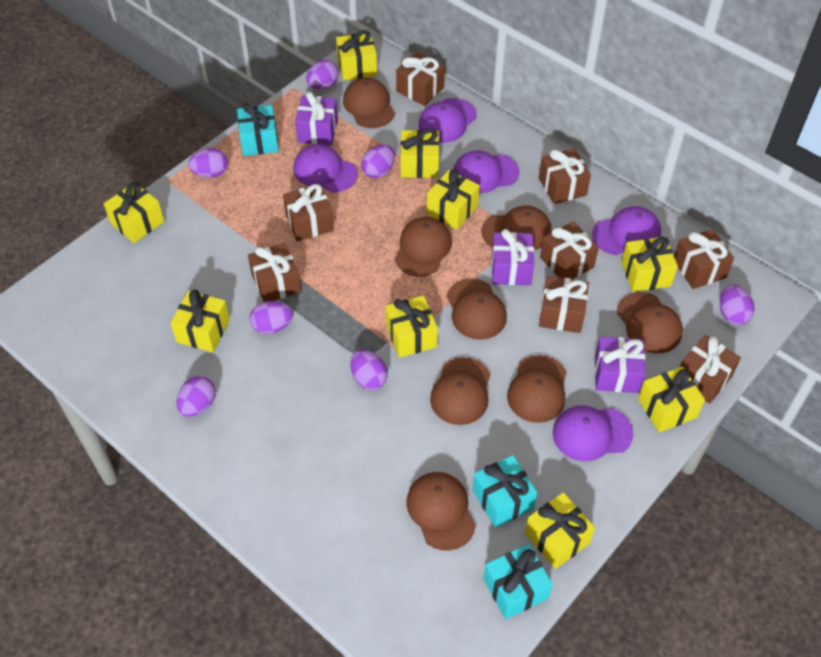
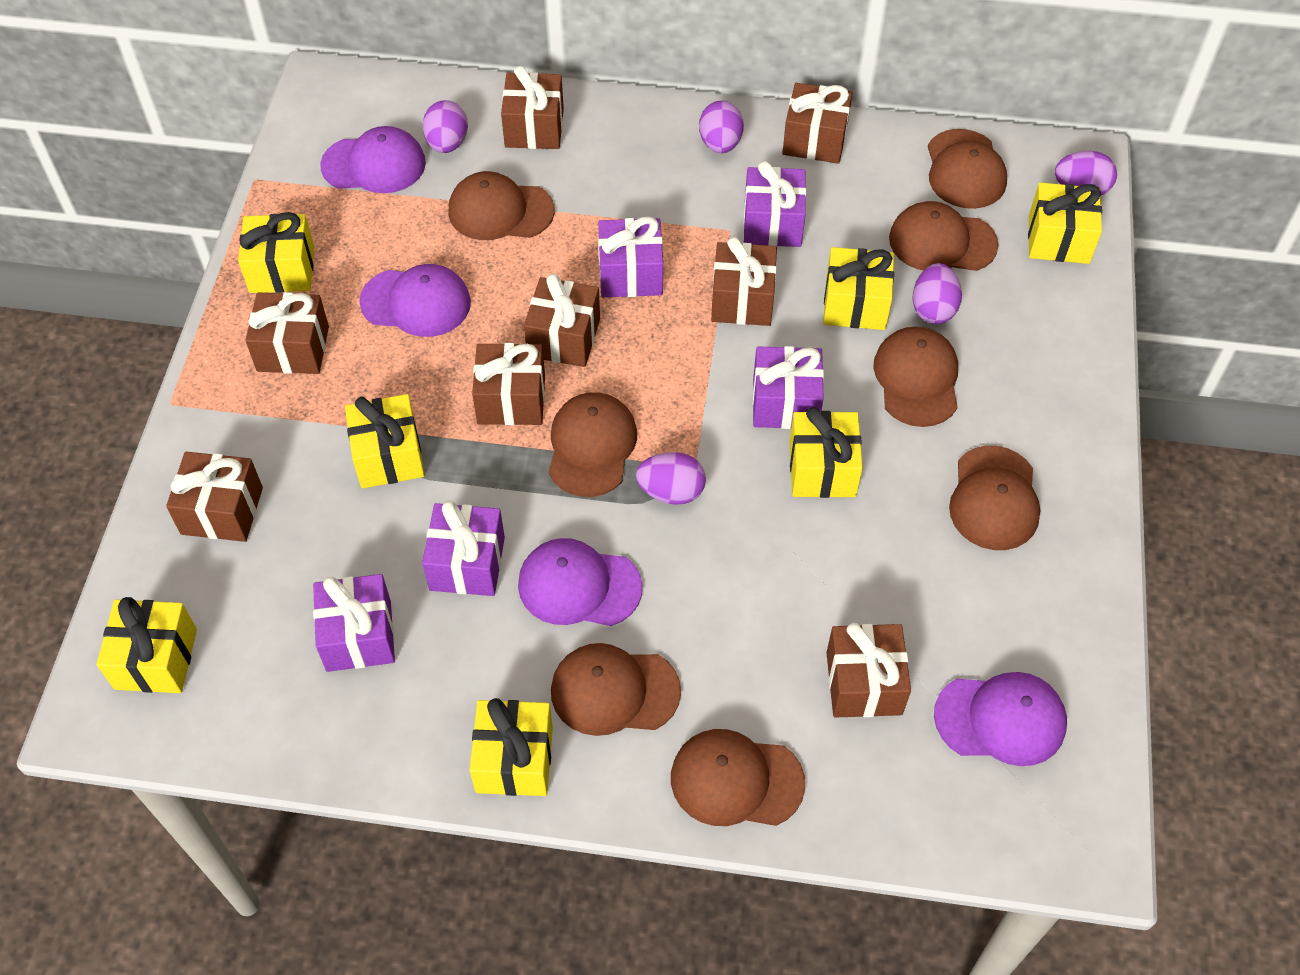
purple cap: 5 -> 4
purple egg: 7 -> 5
purple gift: 3 -> 5
turquoise gift: 3 -> 0
yellow gift: 9 -> 7

